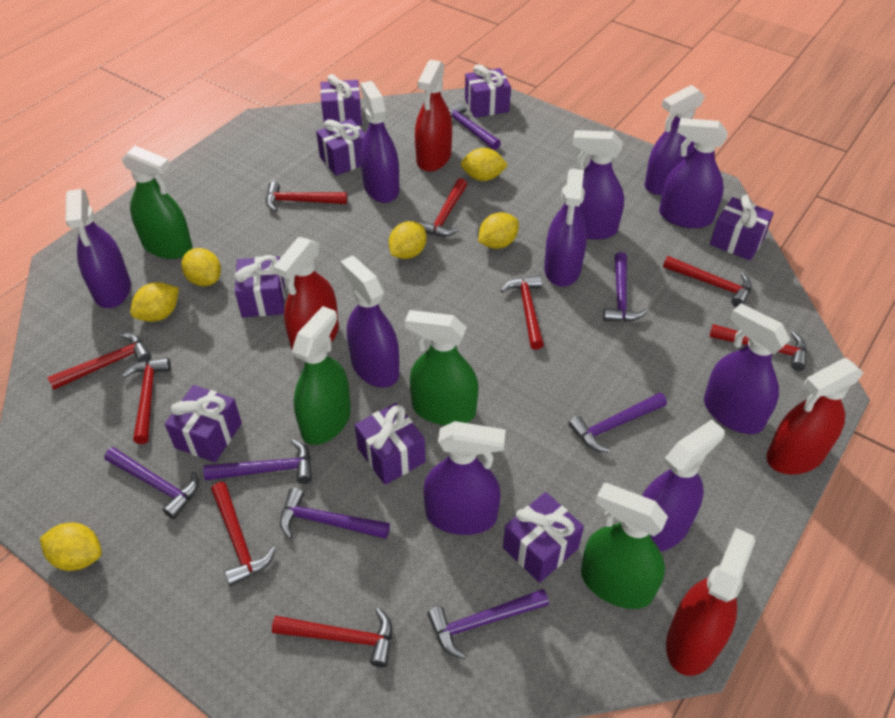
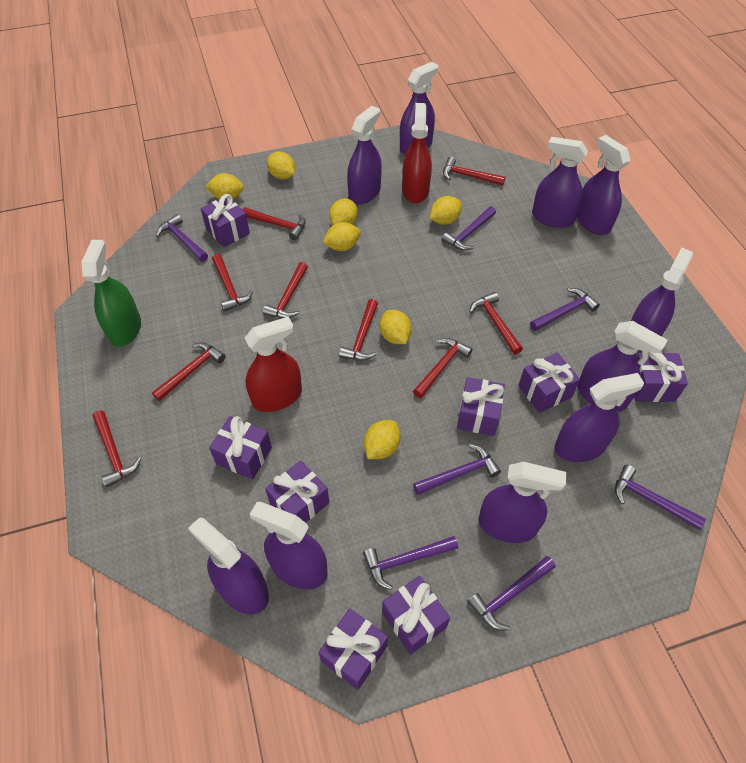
green spray bottle: 4 -> 1
red spray bottle: 4 -> 2
yellow lemon: 6 -> 7

